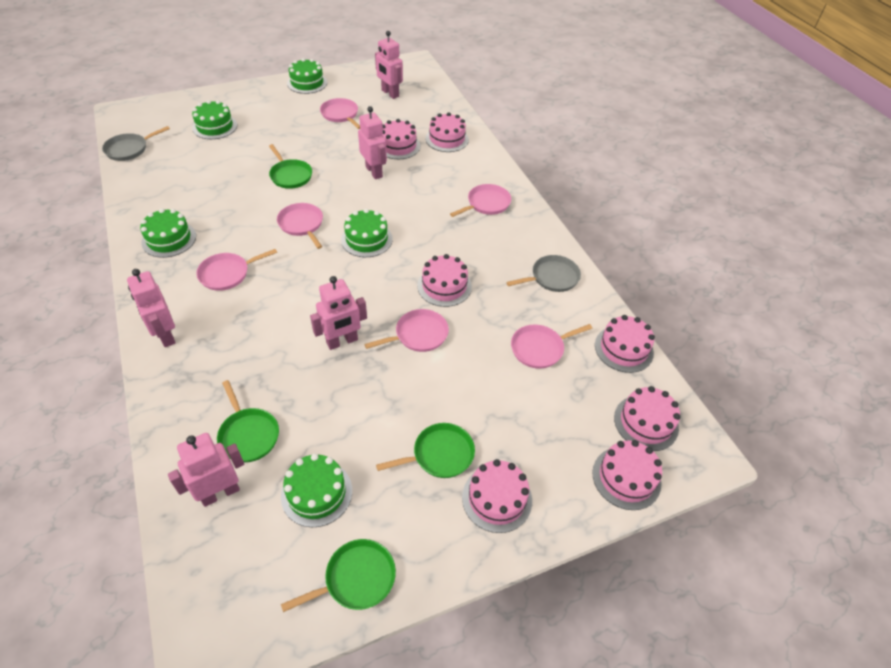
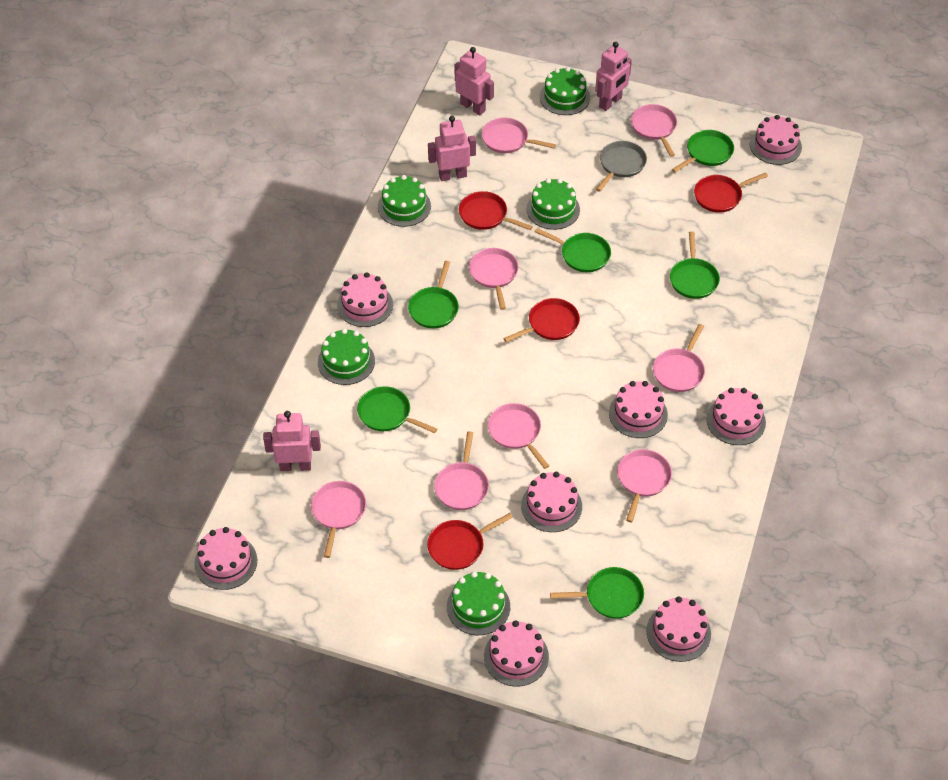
green pan: 4 -> 6
grey pan: 2 -> 1
pink cake: 7 -> 8
pink pan: 6 -> 8
pink robot: 5 -> 4
red pan: 0 -> 4

